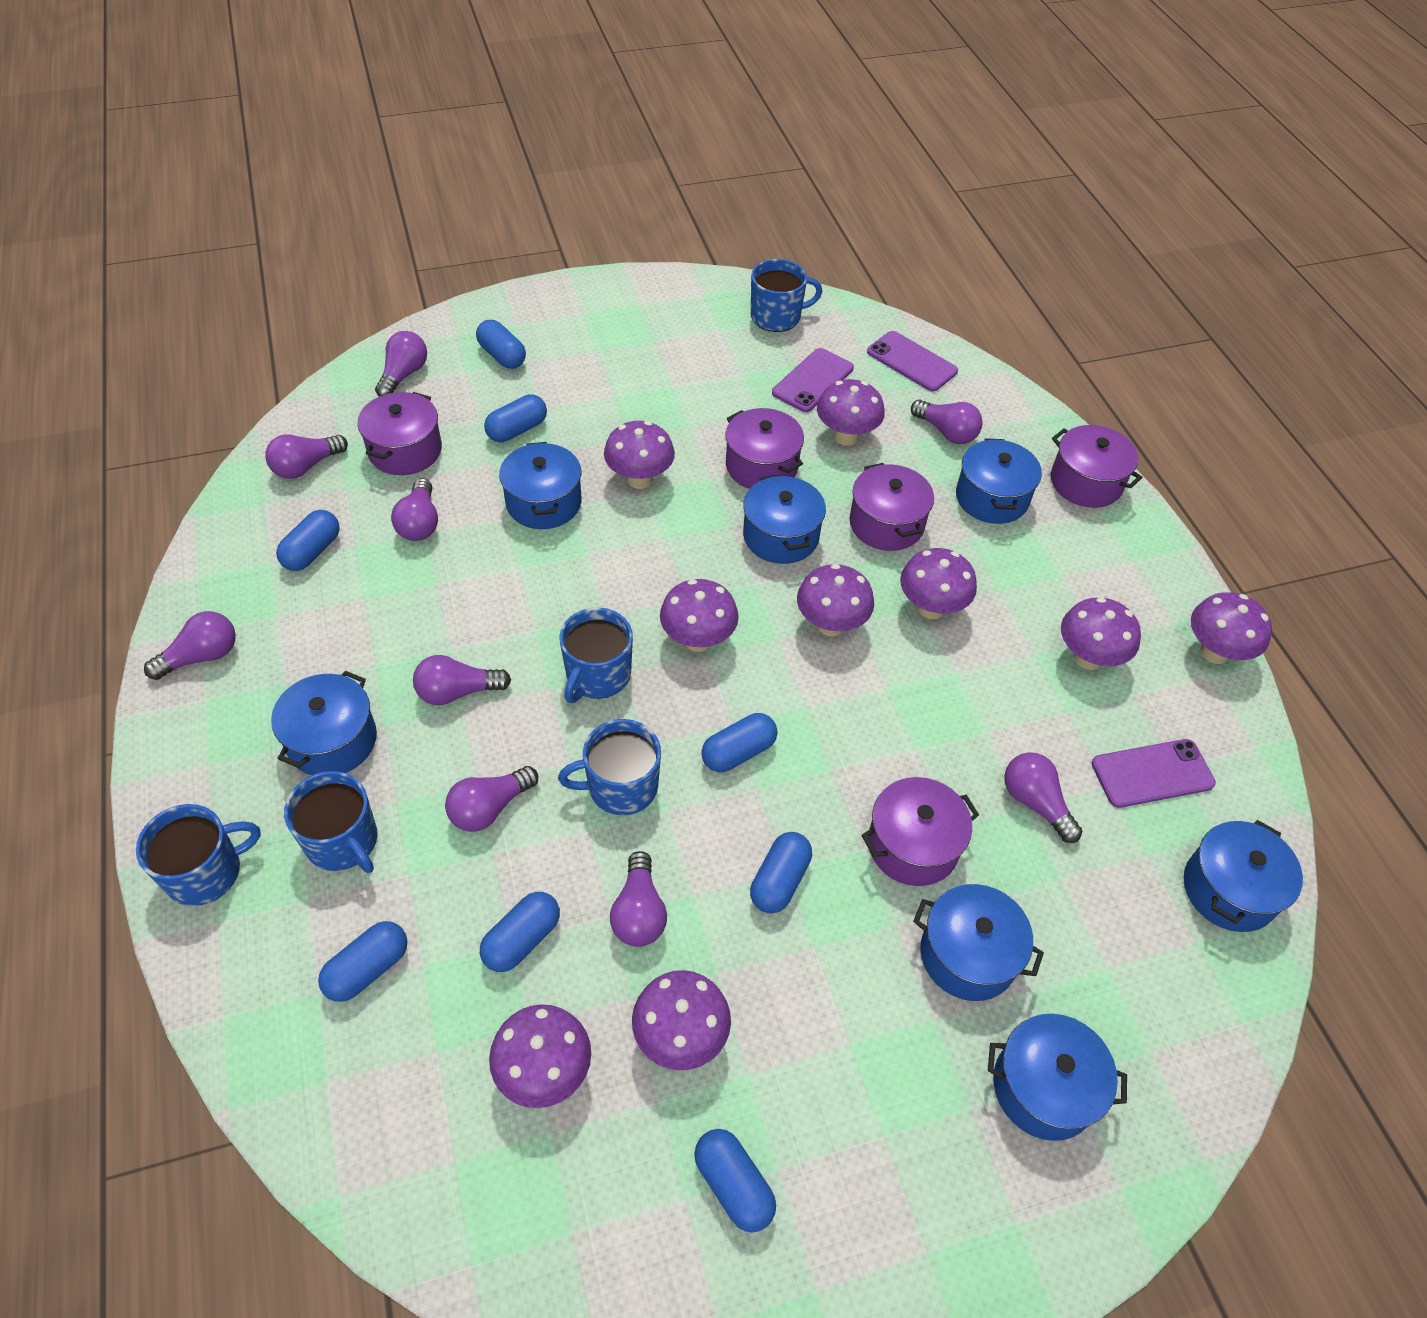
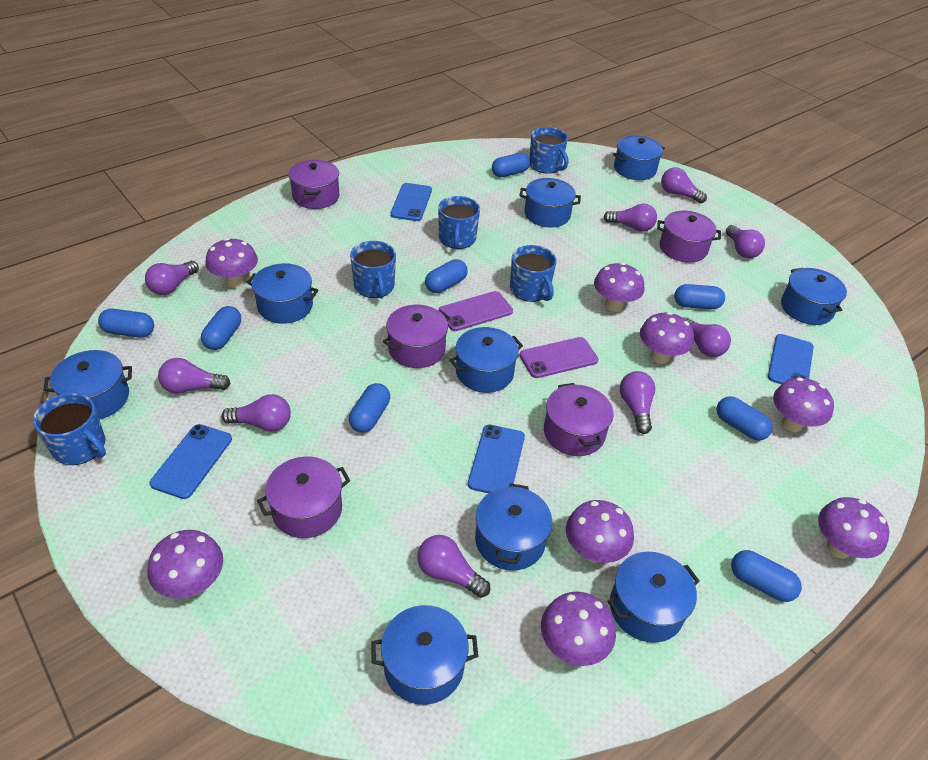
blue phone: 0 -> 4
blue pot: 7 -> 9
purple mushroom: 9 -> 8
purple phone: 3 -> 2

